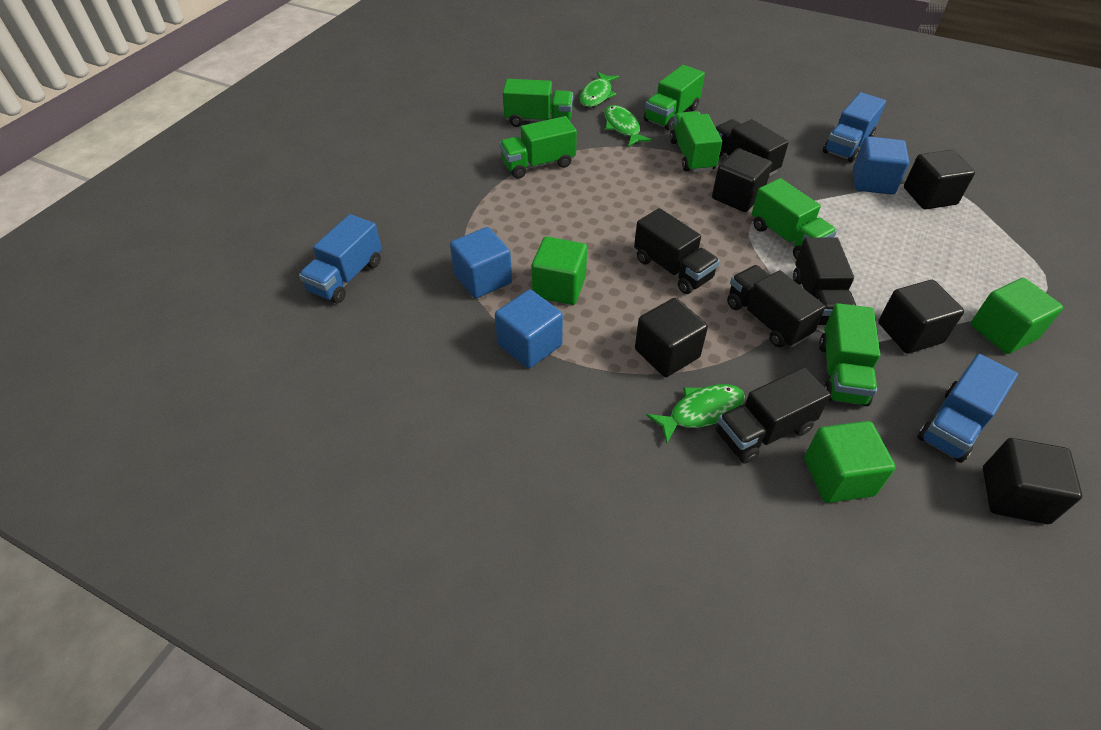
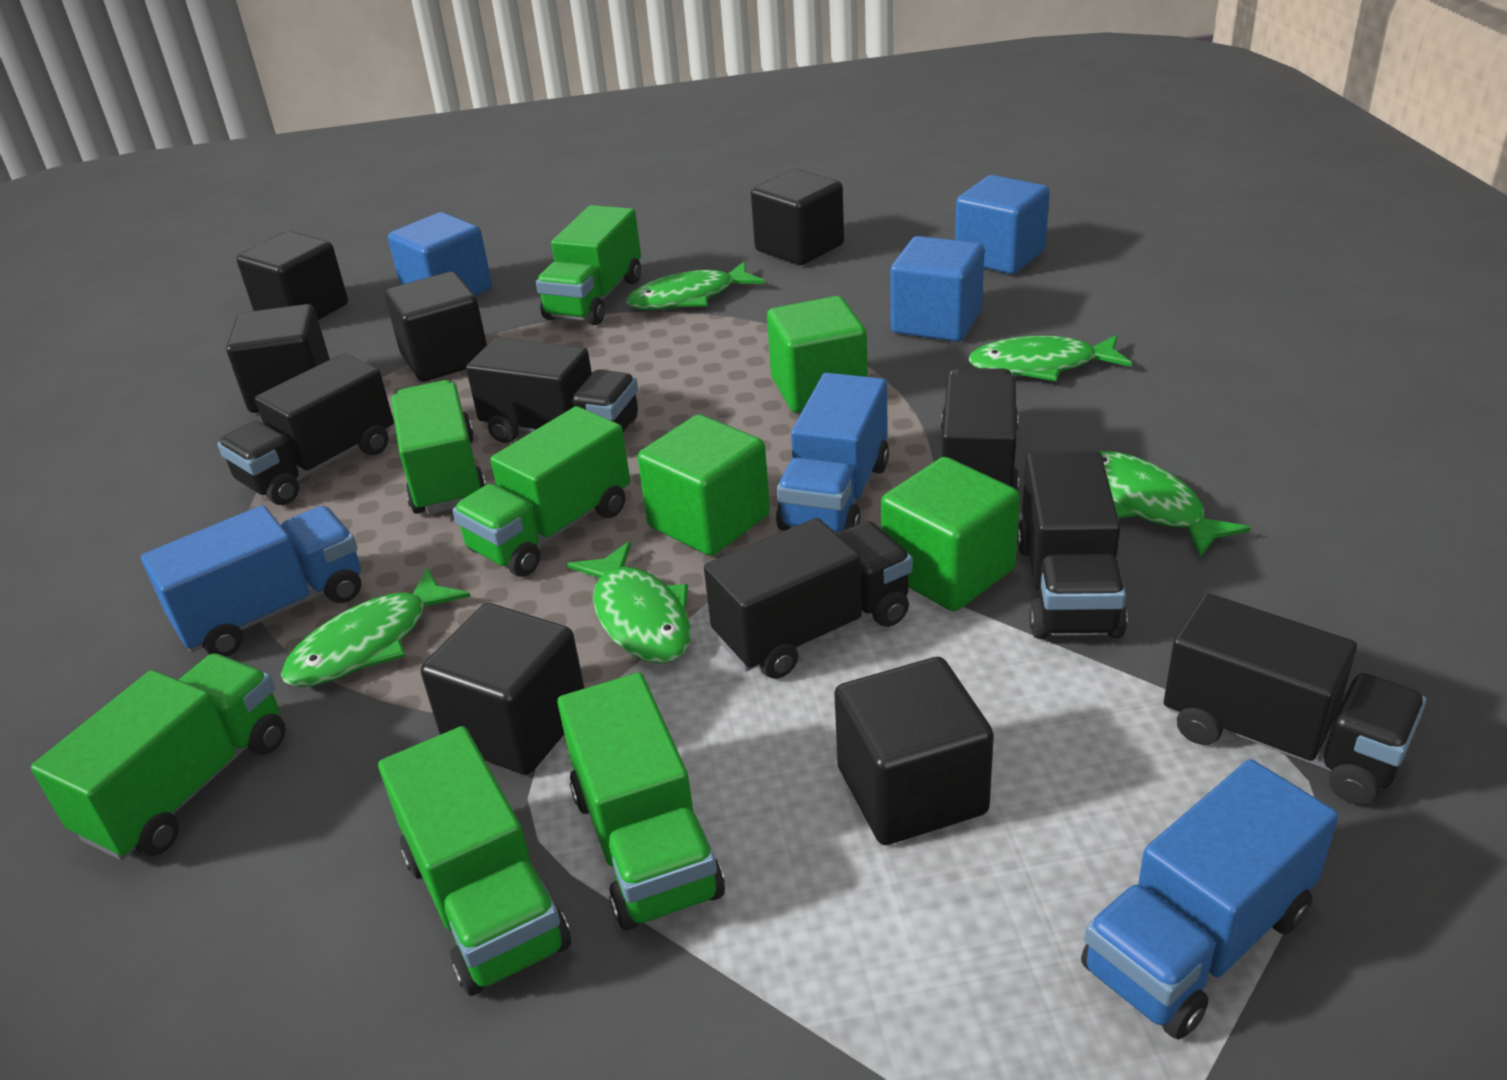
black cube: 5 -> 6
black truck: 5 -> 6
green fish: 3 -> 5

